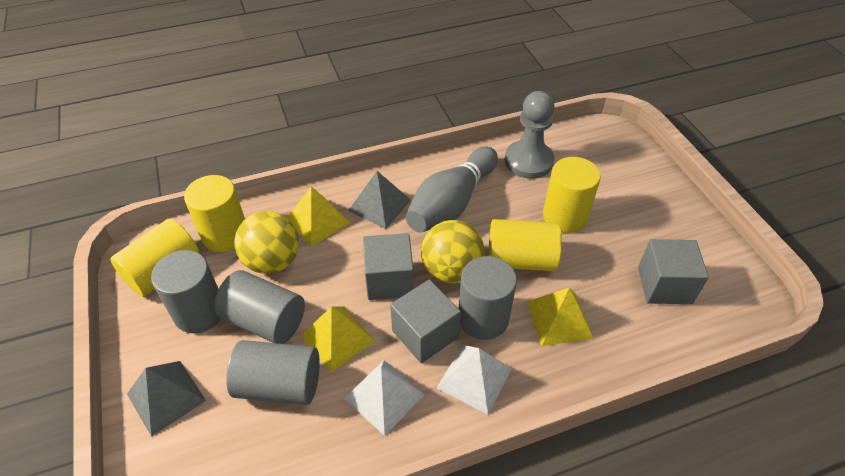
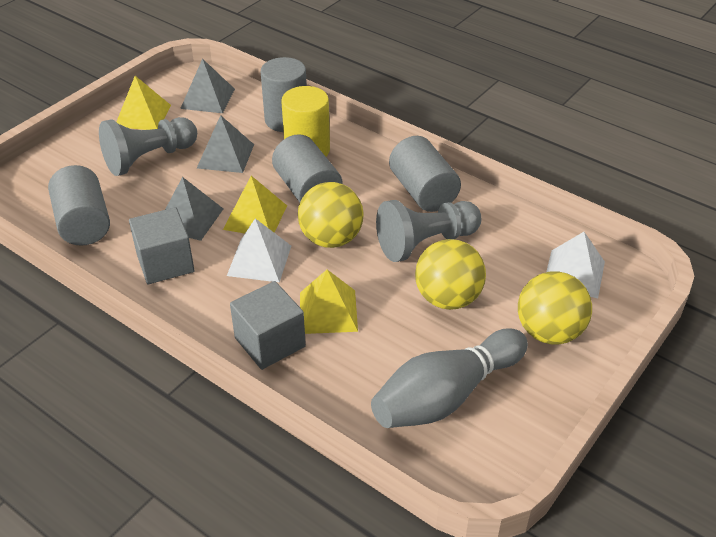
grey cube: 3 -> 2
grey pawn: 1 -> 2
grey pyramid: 2 -> 3
yellow ball: 2 -> 3
yellow cylinder: 4 -> 1

